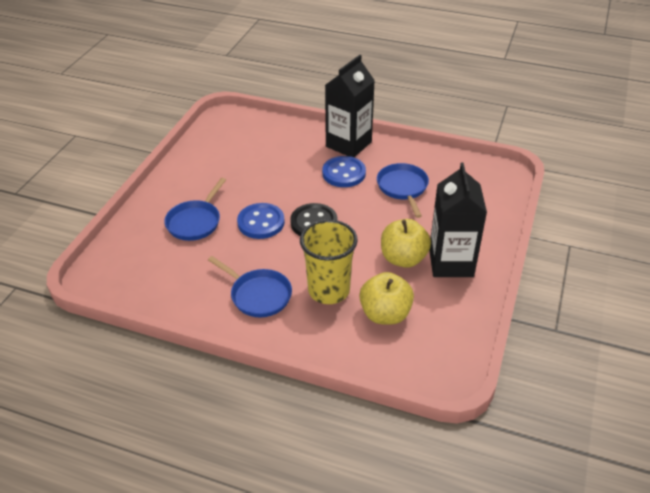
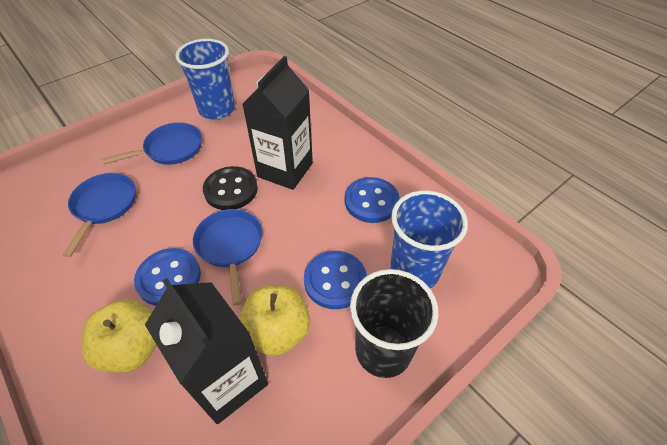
black cup: 0 -> 1
blue button: 2 -> 3
blue cup: 0 -> 2
yellow cup: 1 -> 0

